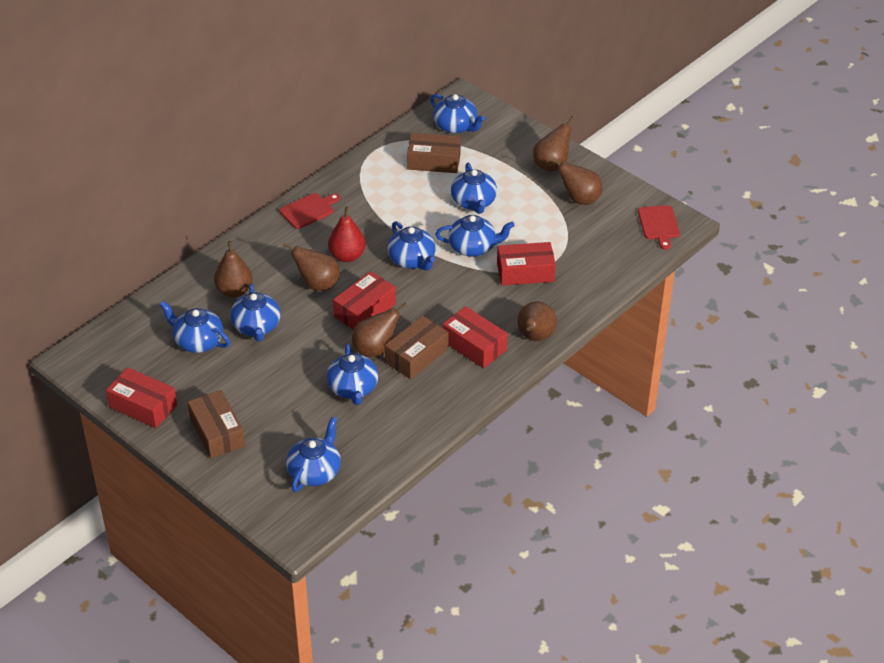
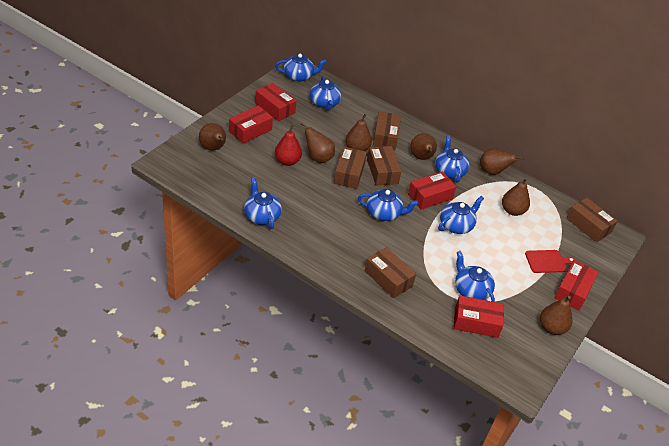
blue teapot: 8 -> 7
brown box: 3 -> 5
brown pear: 6 -> 7
red box: 4 -> 5
red cutting board: 2 -> 1

